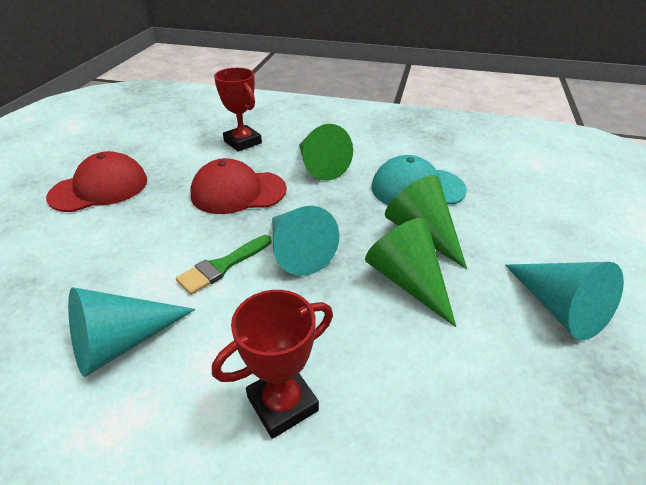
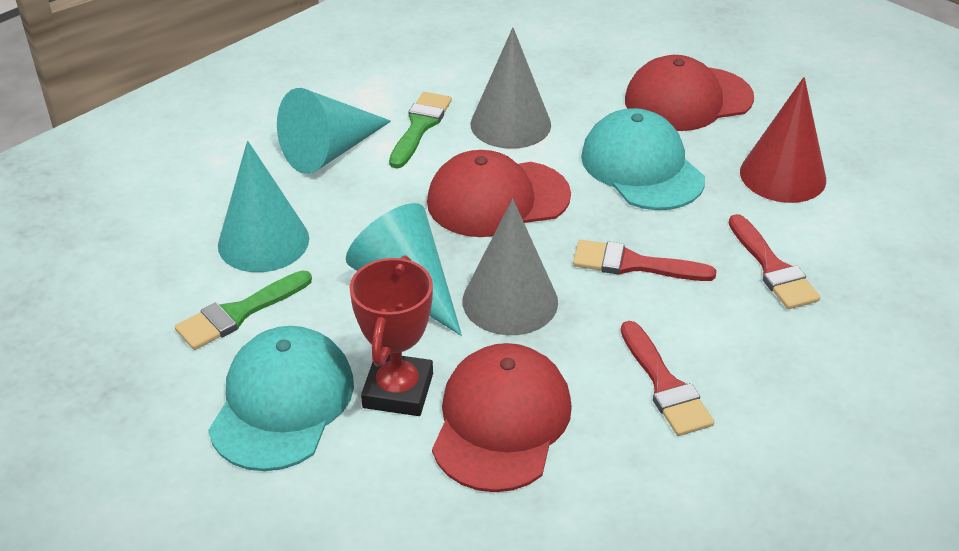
green brush: 1 -> 2
green cone: 3 -> 0
grey cone: 0 -> 2
red brush: 0 -> 3
red cap: 2 -> 3
red cone: 0 -> 1
red trophy: 2 -> 1
turquoise cap: 1 -> 2

